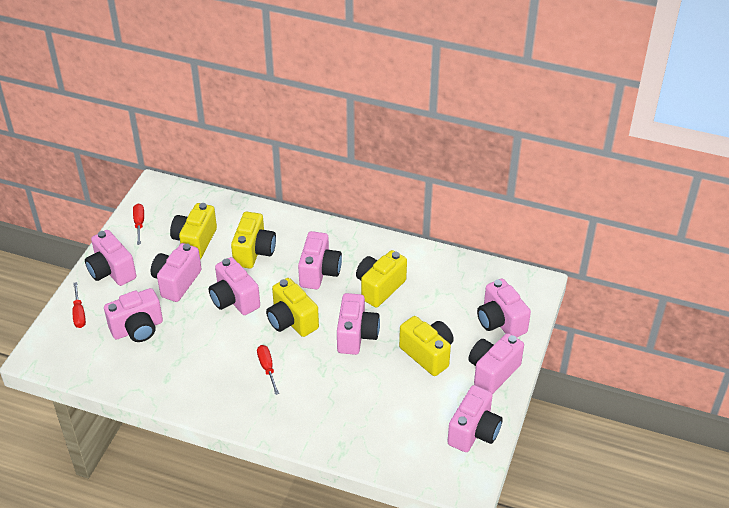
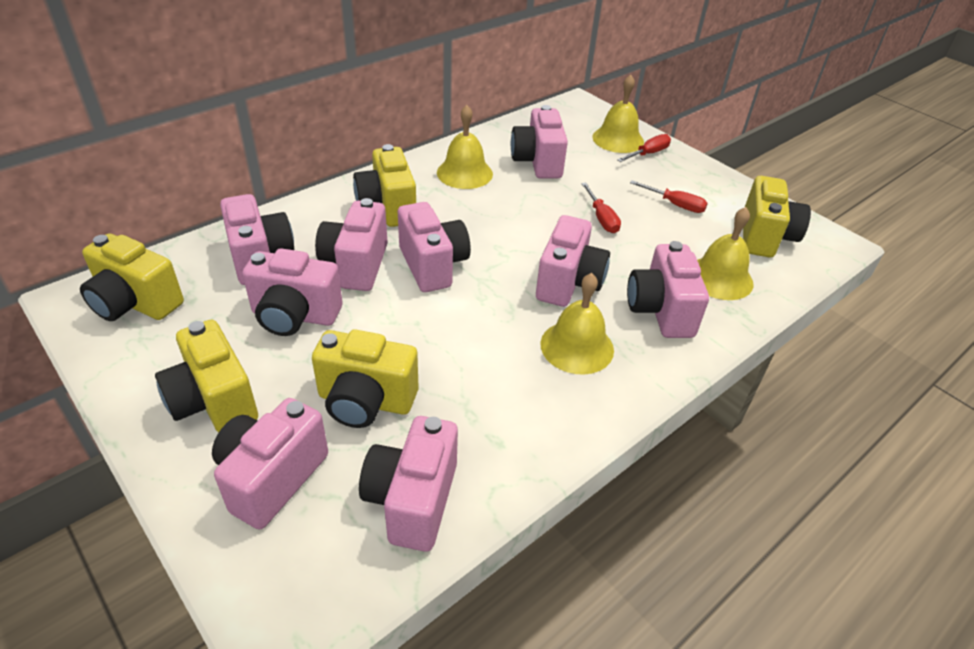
yellow bell: 0 -> 4

